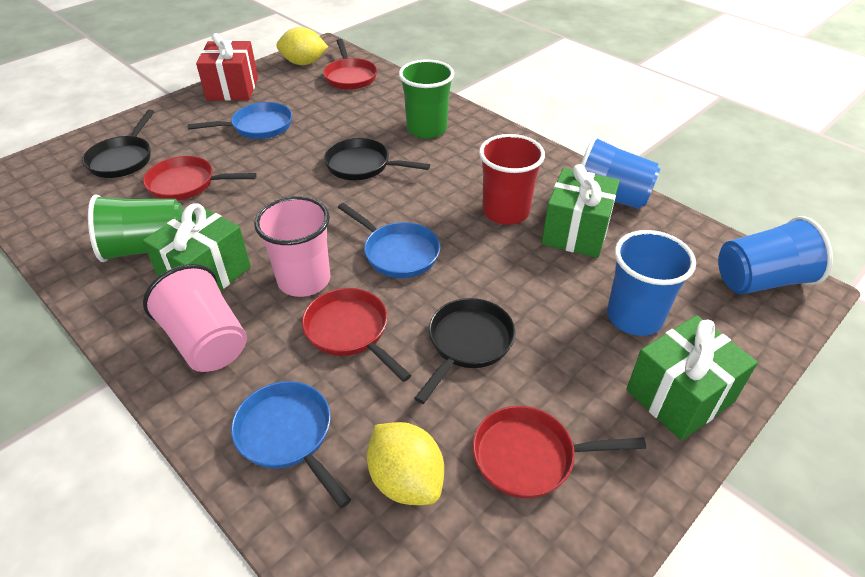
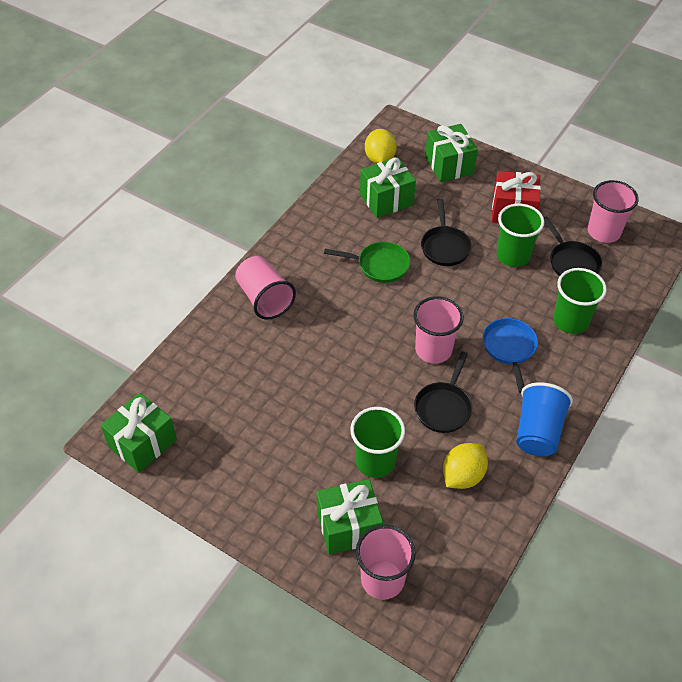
blue cup: 3 -> 1
blue pan: 3 -> 1
green cup: 2 -> 3
green gift: 3 -> 4
green pan: 0 -> 1
pink cup: 2 -> 4
red cup: 1 -> 0
red pan: 4 -> 0

